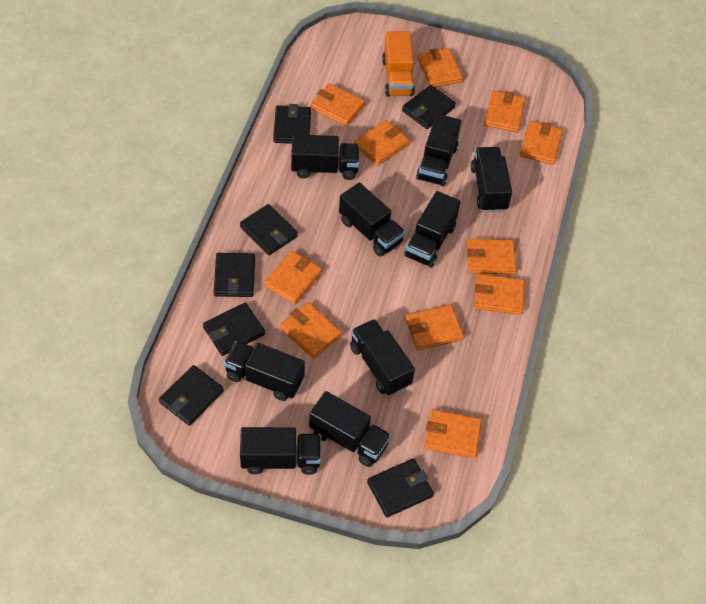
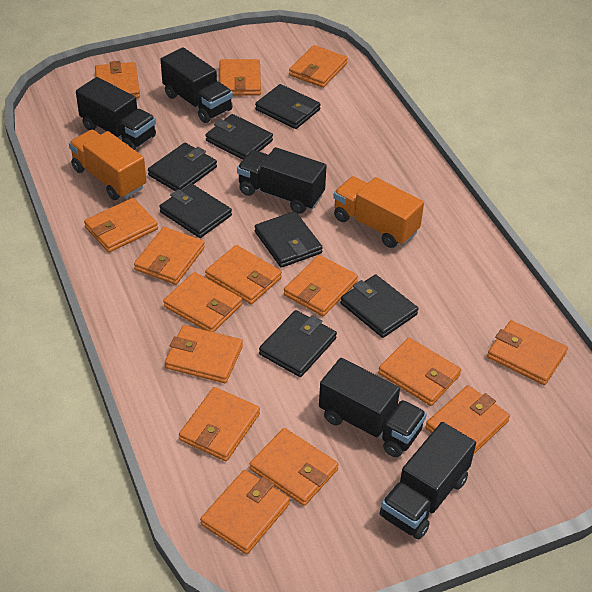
black truck: 9 -> 5
orange truck: 1 -> 2
orange wallet: 11 -> 15

